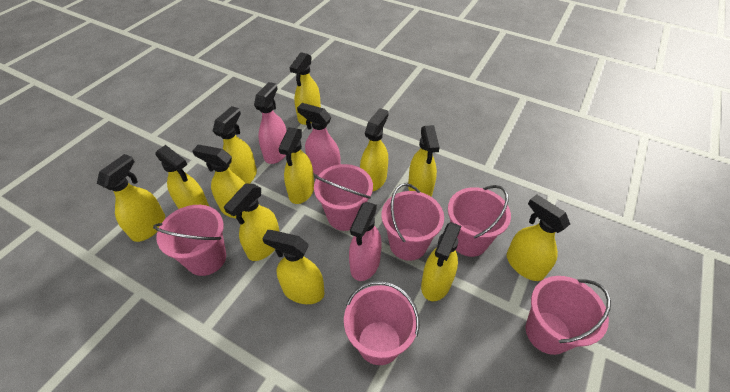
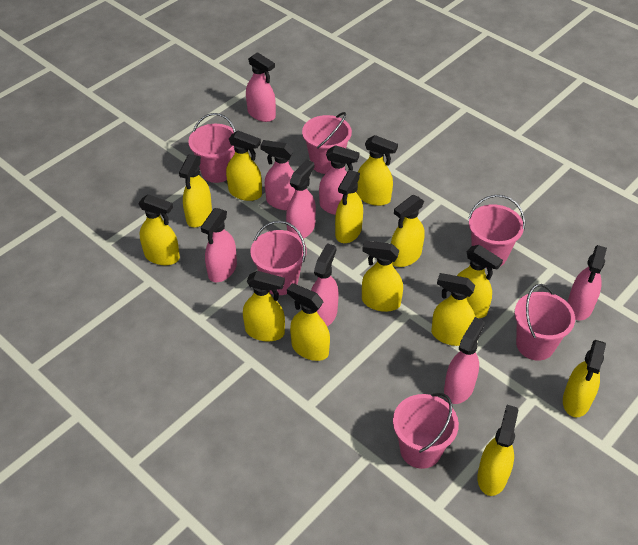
pink spray bottle: 3 -> 8
yellow spray bottle: 12 -> 13

